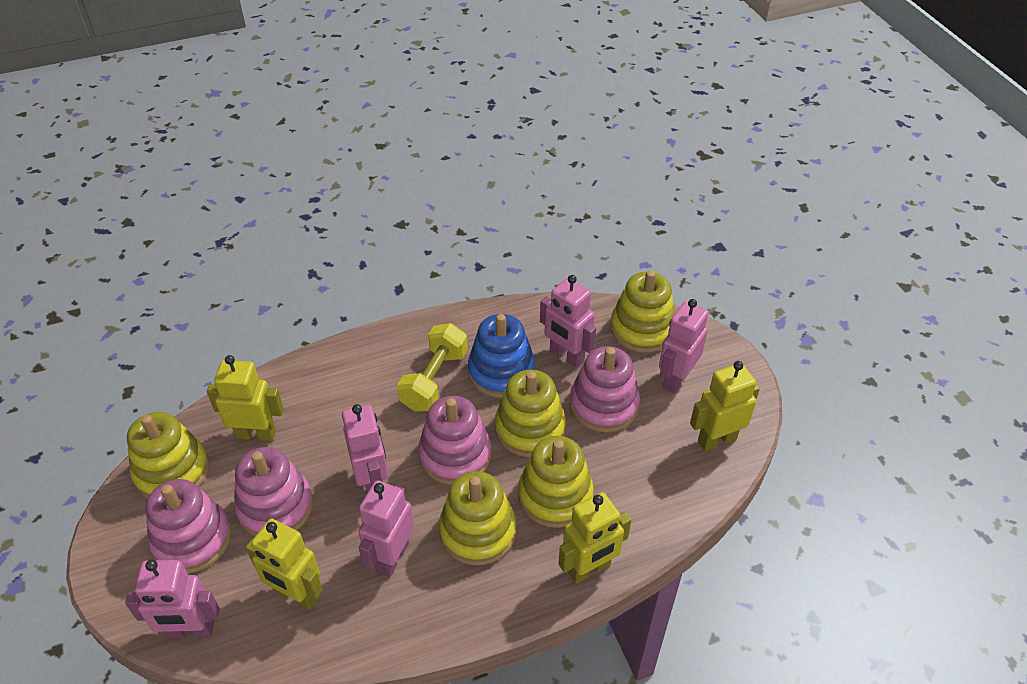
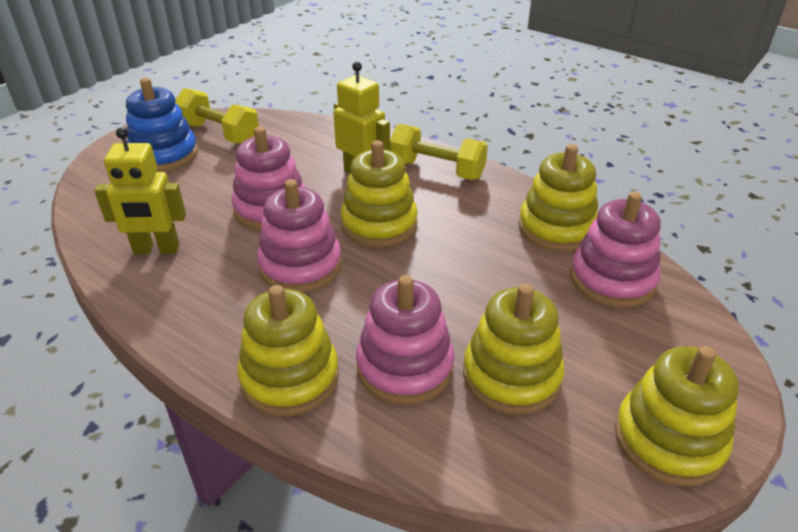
pink robot: 5 -> 0
yellow dumbbell: 1 -> 2
yellow robot: 4 -> 2

